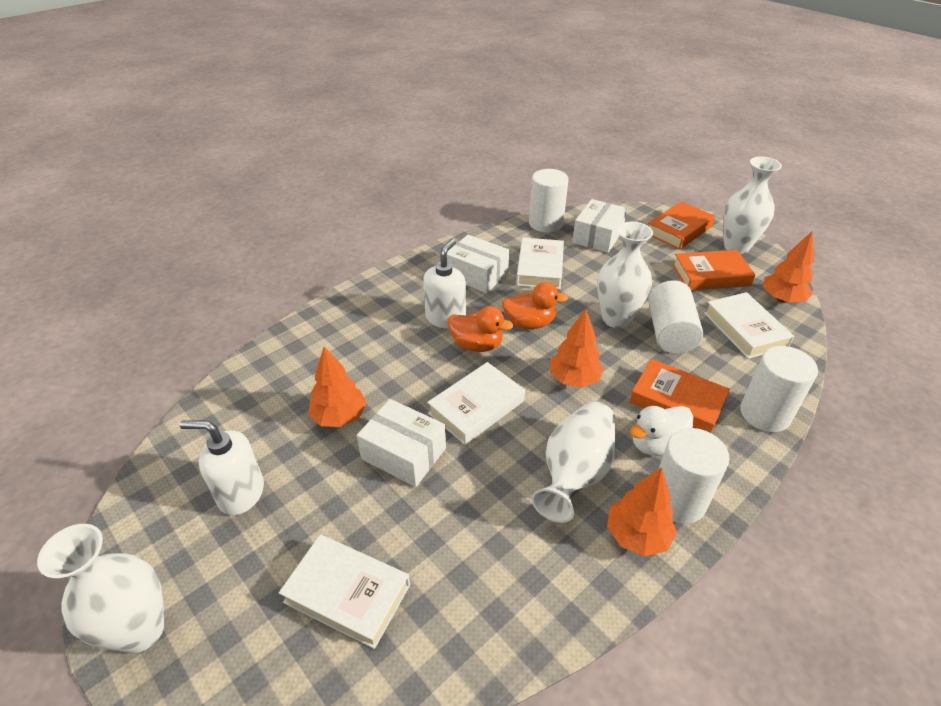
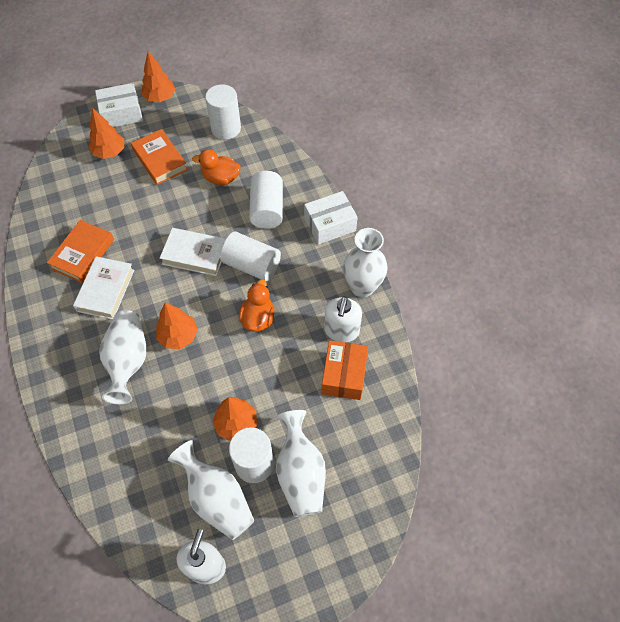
orange book: 3 -> 2
orange box: 0 -> 1
white book: 4 -> 2
white box: 3 -> 2
white duck: 1 -> 0

